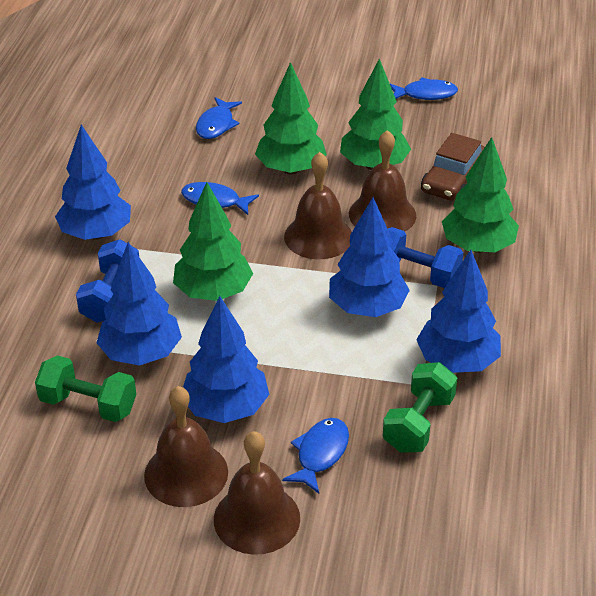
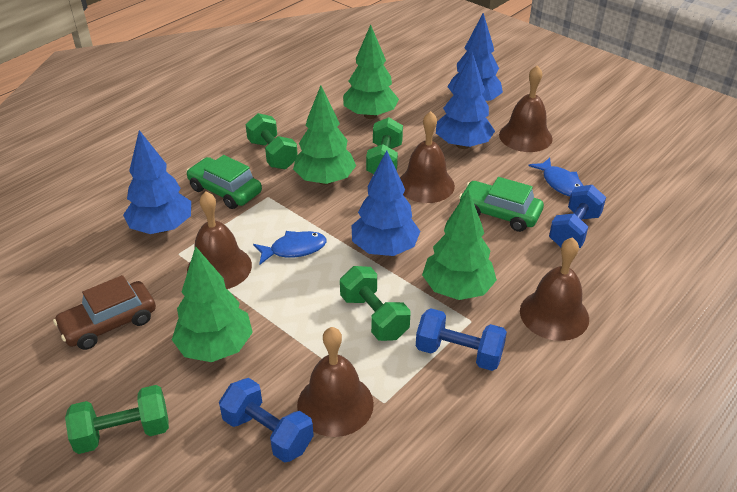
blue dumbbell: 2 -> 3
blue fish: 4 -> 2
blue tree: 5 -> 4
brown bell: 4 -> 5
green car: 0 -> 2
green dumbbell: 2 -> 4

